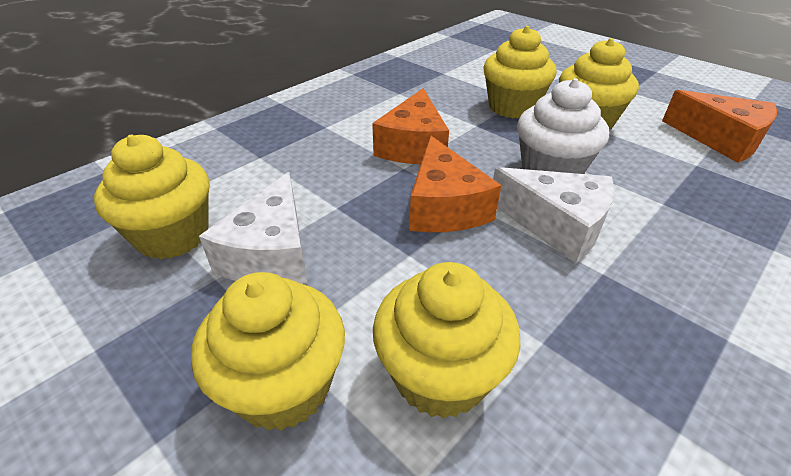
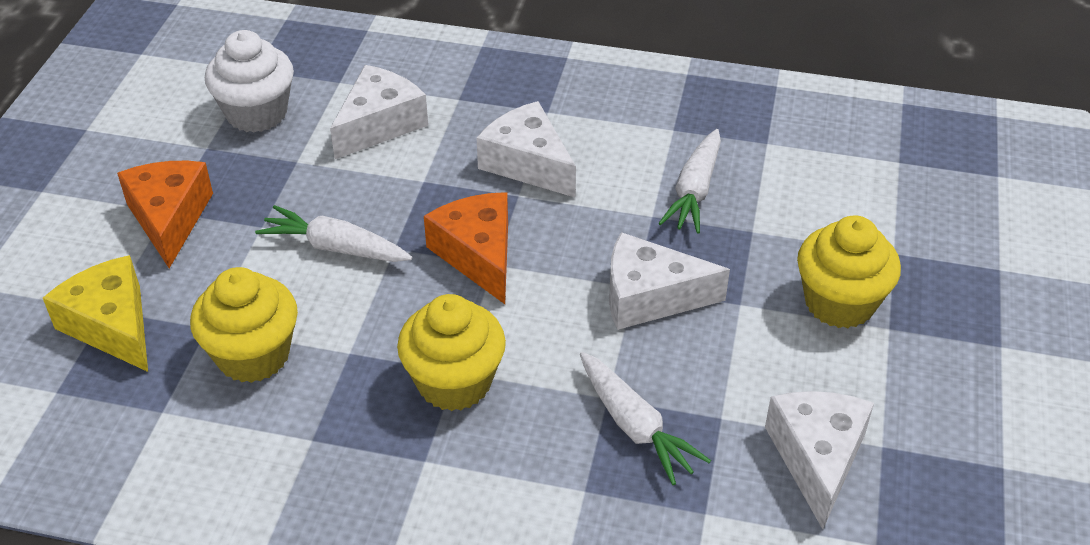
orange cheese: 3 -> 2
white carrot: 0 -> 3
white cheese: 2 -> 4
yellow cheese: 0 -> 1
yellow cupcake: 5 -> 3

